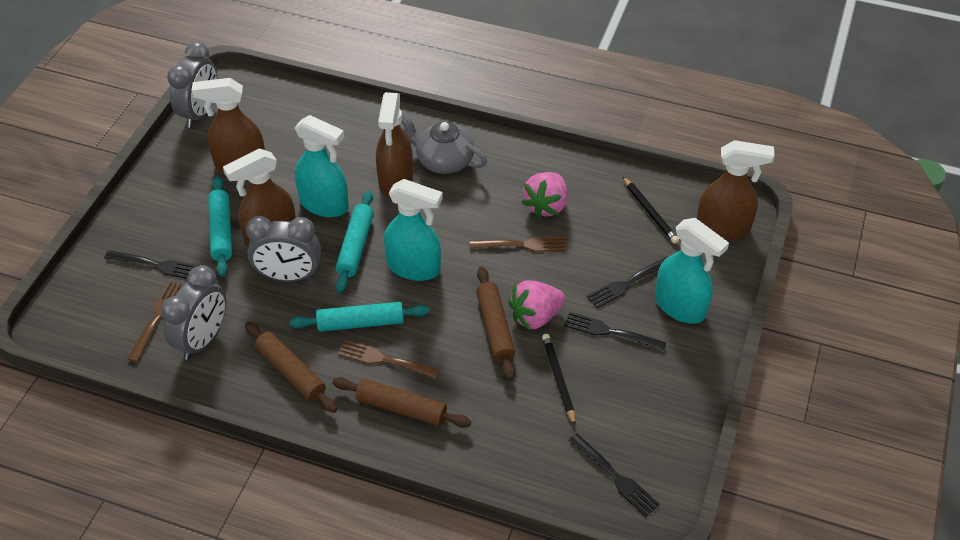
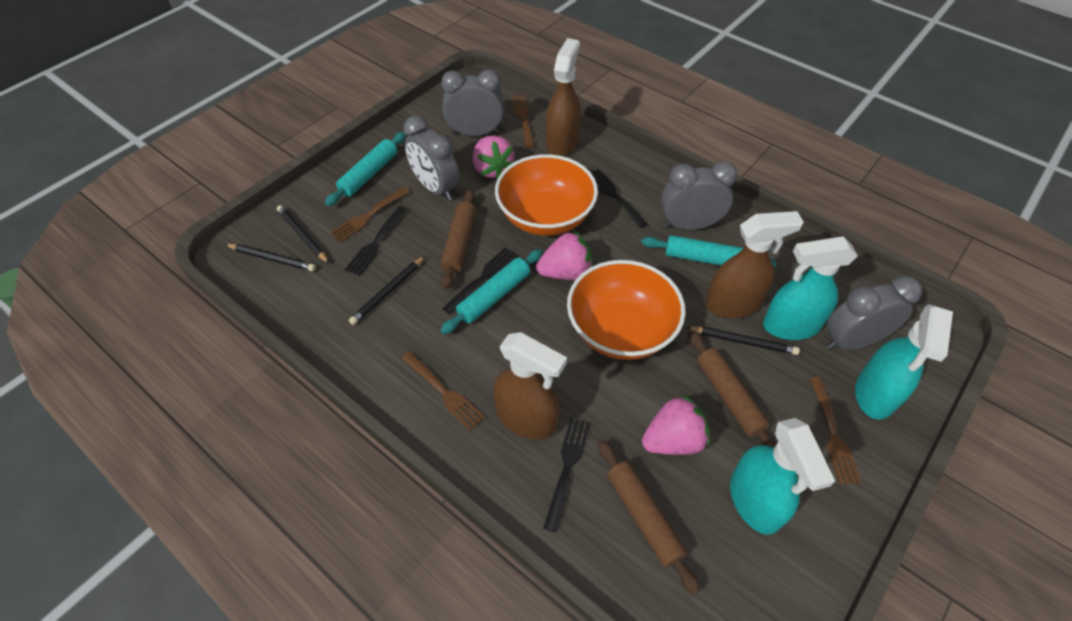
black pencil: 2 -> 4
brown fork: 3 -> 4
brown spray bottle: 4 -> 3
grey clock: 3 -> 4
grey teapot: 1 -> 0
orange bowl: 0 -> 2
pink strawberry: 2 -> 3

